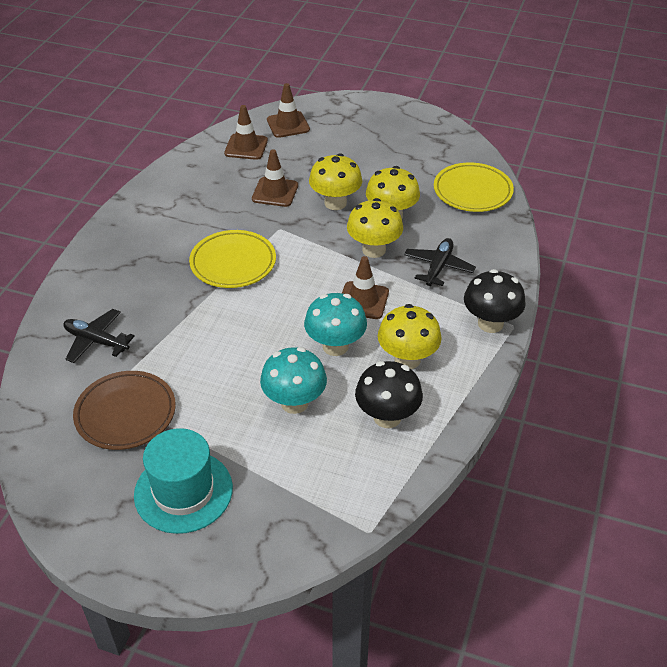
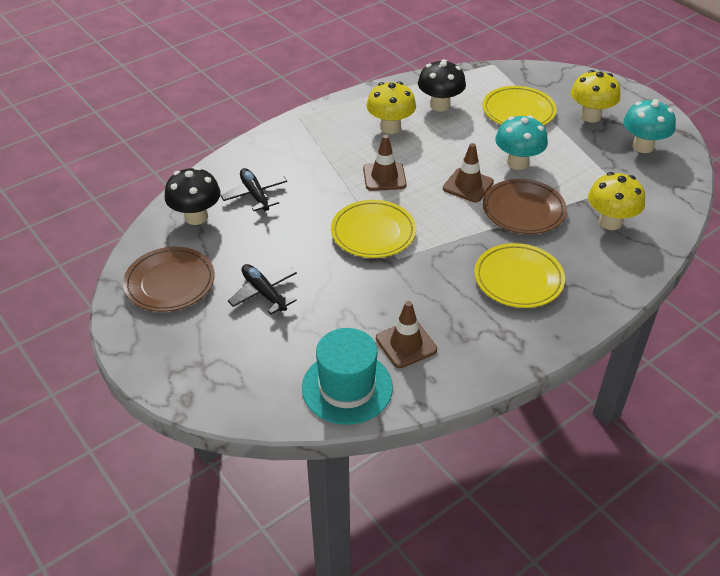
brown plate: 1 -> 2
brown traffic cone: 4 -> 3
yellow mushroom: 4 -> 3
yellow plate: 2 -> 3

